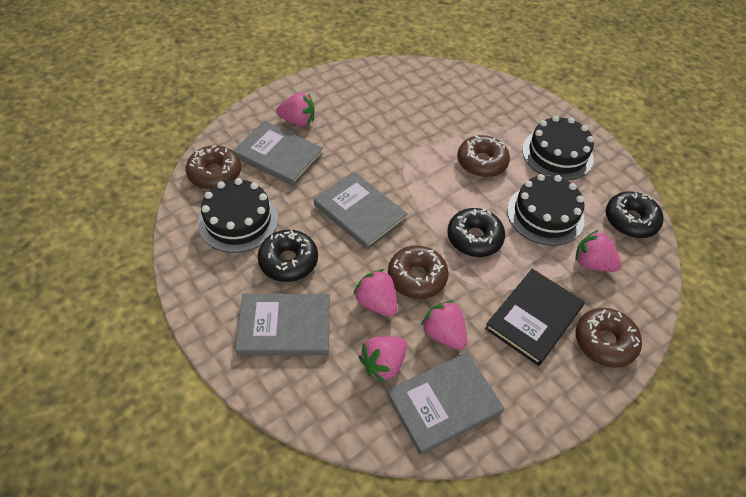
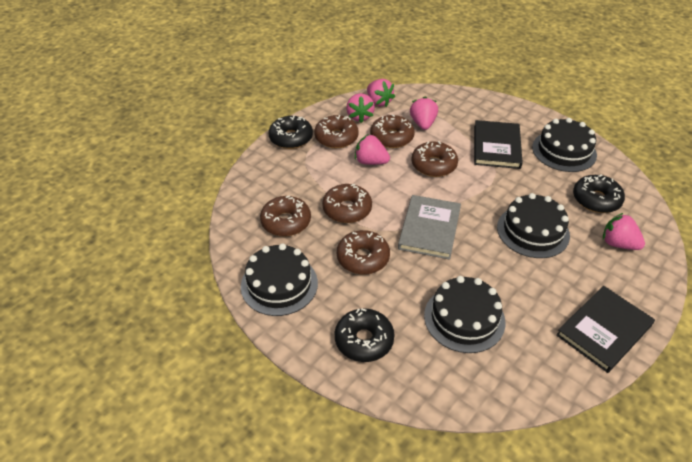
black book: 1 -> 2
black cake: 3 -> 4
brown donut: 4 -> 6
grey book: 4 -> 1

